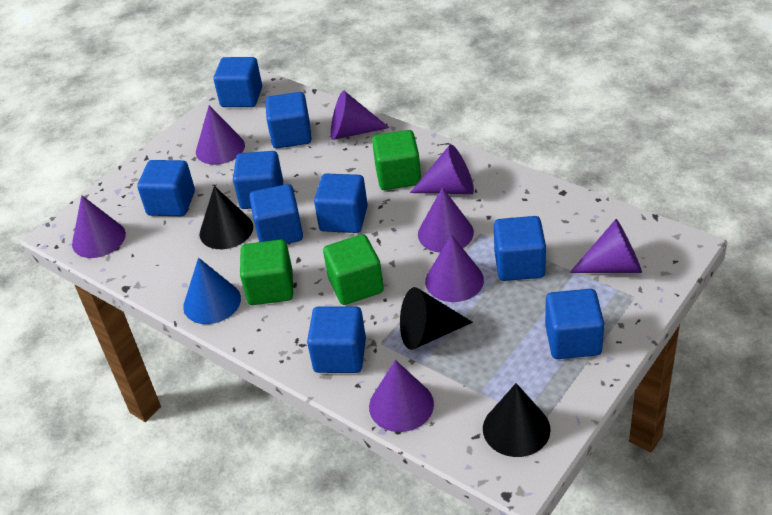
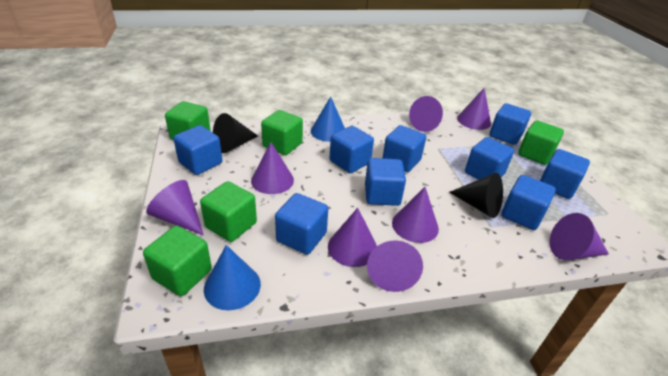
black cone: 3 -> 2
blue cone: 1 -> 2
green cube: 3 -> 5

